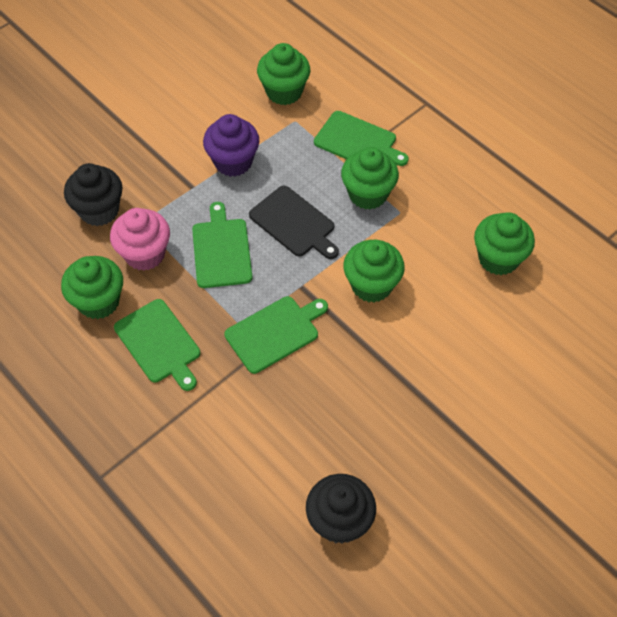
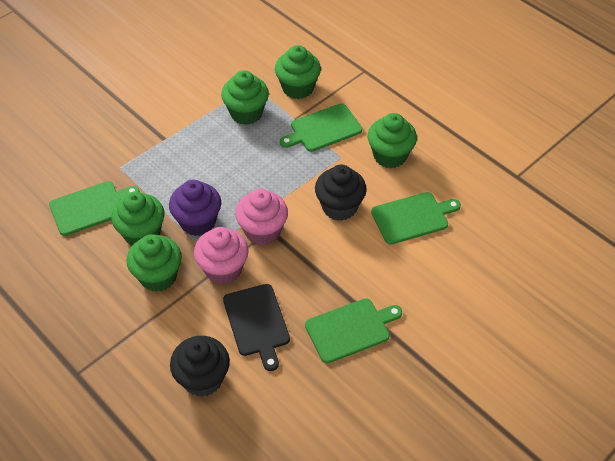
pink cupcake: 1 -> 2

